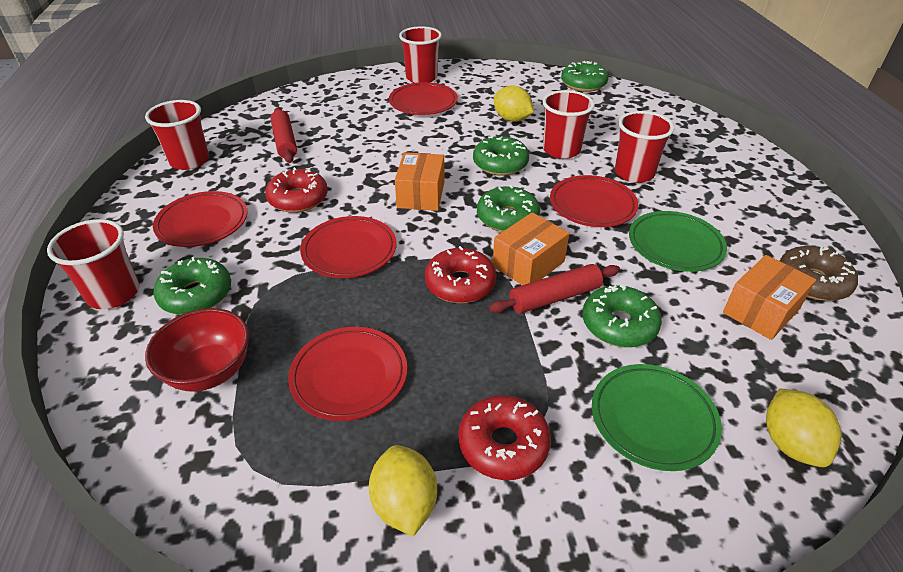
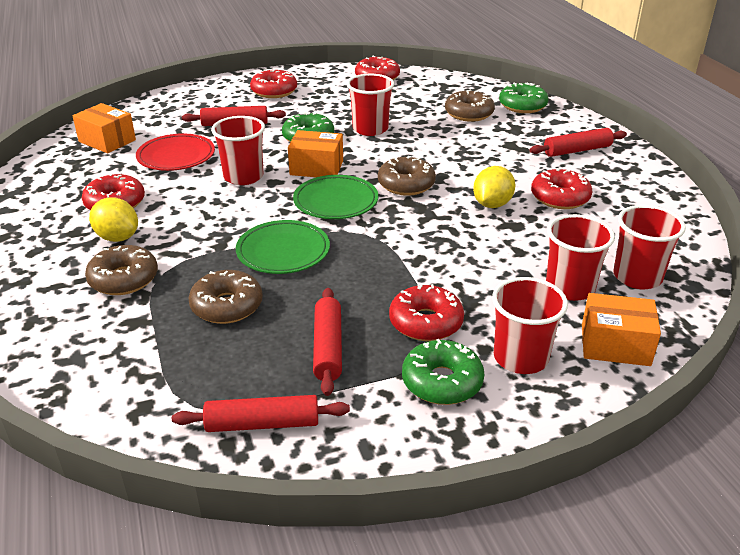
brown donut: 1 -> 4
green donut: 5 -> 3
red bowl: 1 -> 0
red donut: 3 -> 5
red plate: 5 -> 1
red rolling pin: 2 -> 4
yellow lemon: 3 -> 2

